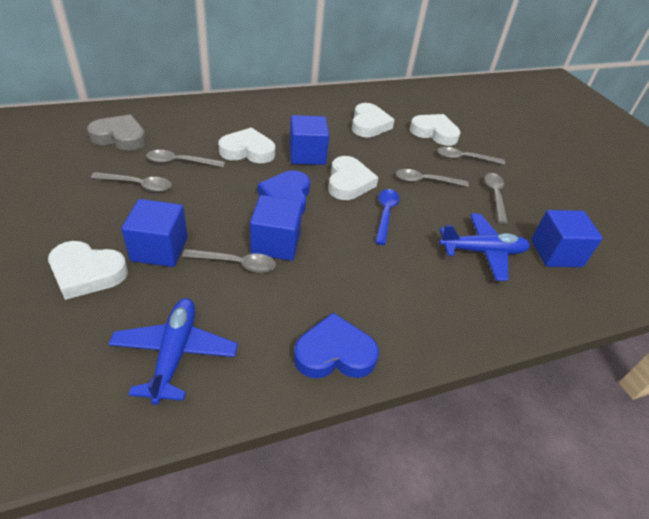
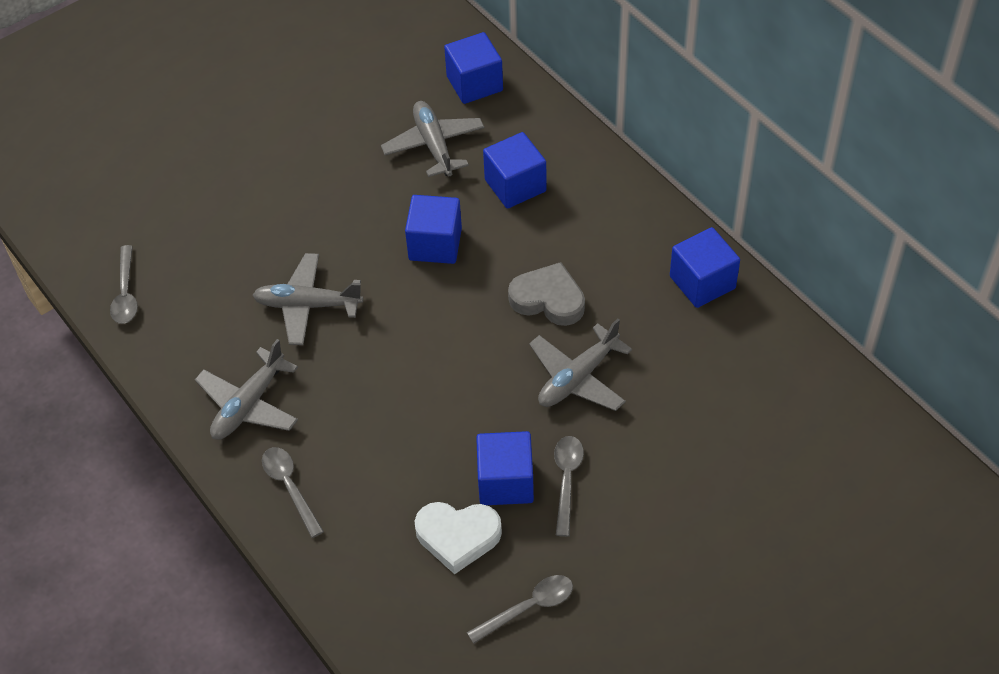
blue cube: 4 -> 5
blue heart: 2 -> 0
blue plane: 2 -> 0
blue spoon: 1 -> 0
grey plane: 0 -> 4
grey spoon: 6 -> 4
white heart: 5 -> 1

